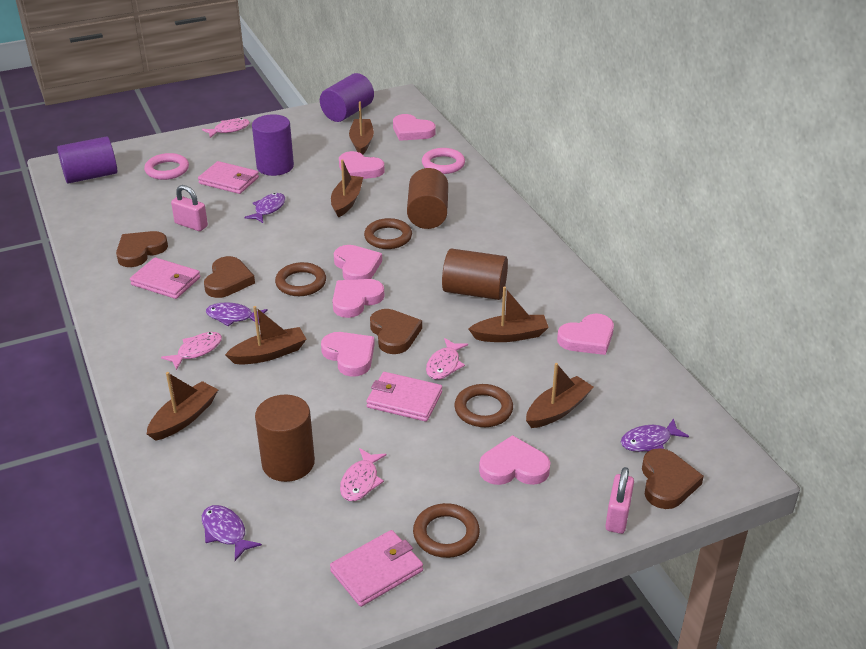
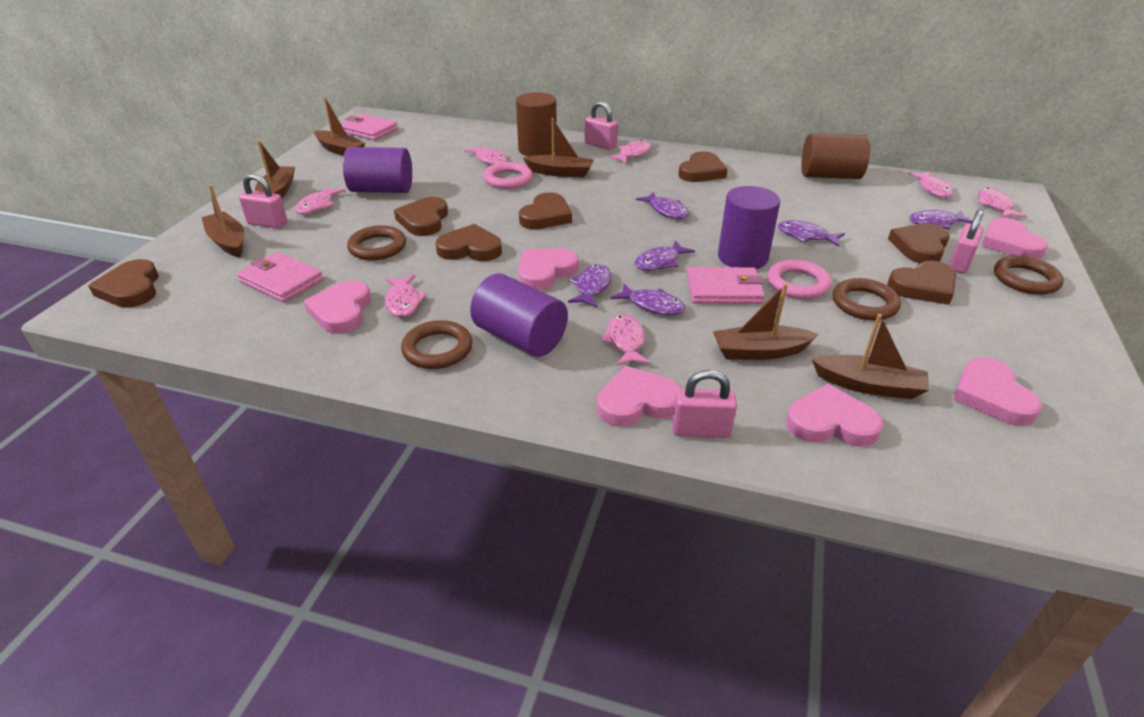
brown cylinder: 3 -> 2
brown heart: 4 -> 7
pink fish: 4 -> 7
pink heart: 7 -> 6
pink padlock: 2 -> 4
pink wallet: 4 -> 3
purple fish: 4 -> 6

